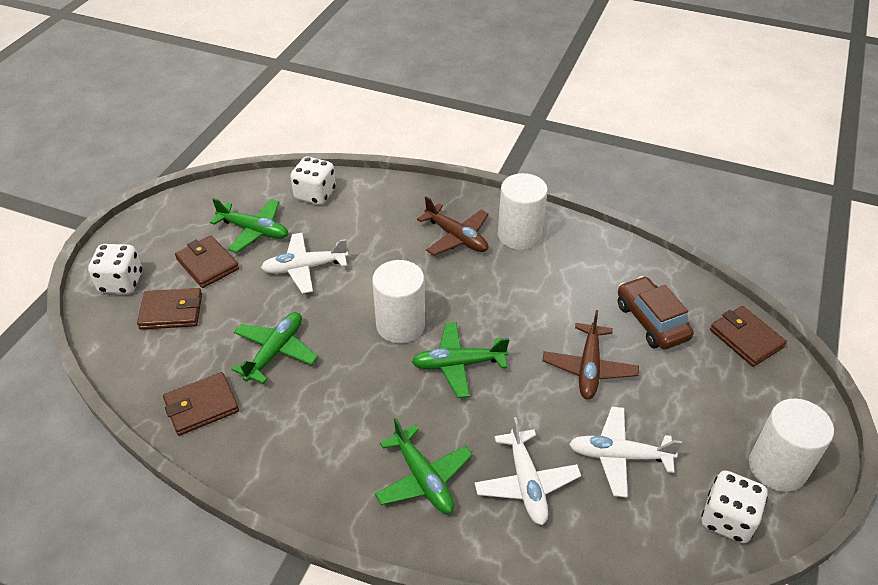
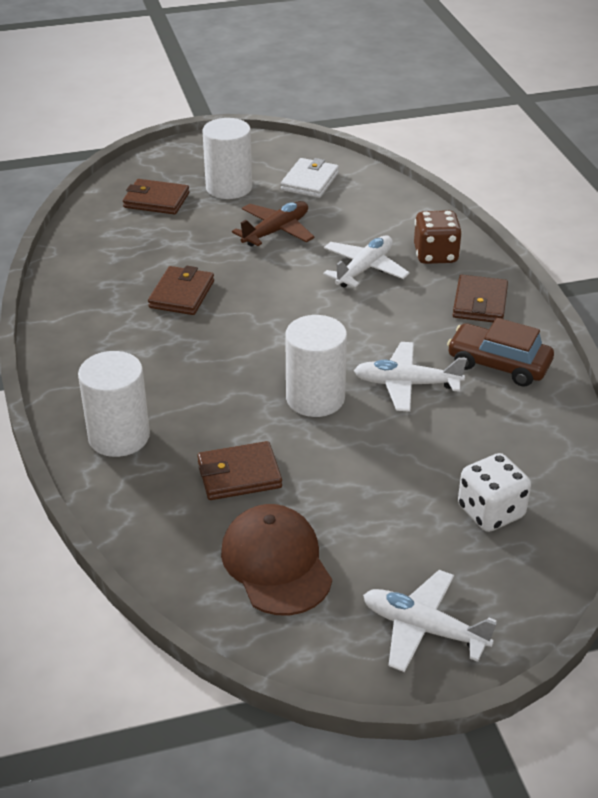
brown cap: 0 -> 1
brown dice: 0 -> 1
brown plane: 2 -> 1
green plane: 4 -> 0
white dice: 3 -> 1
white wallet: 0 -> 1

